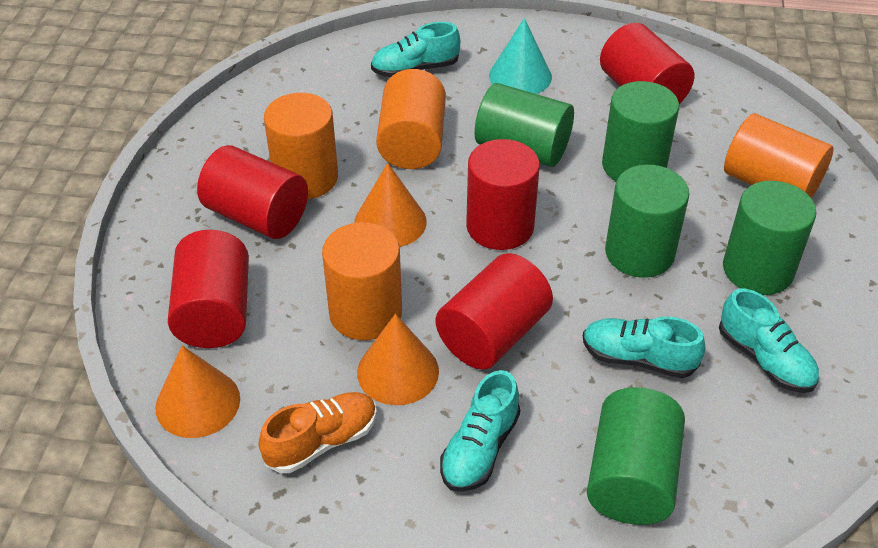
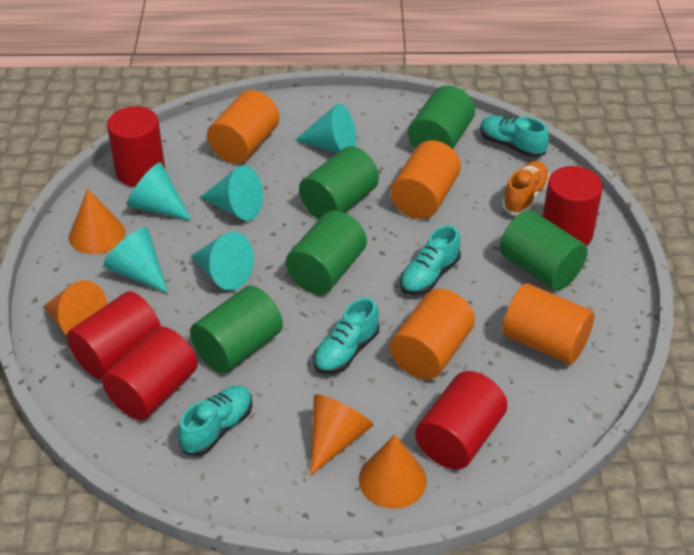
orange cone: 3 -> 4
turquoise cone: 1 -> 5

